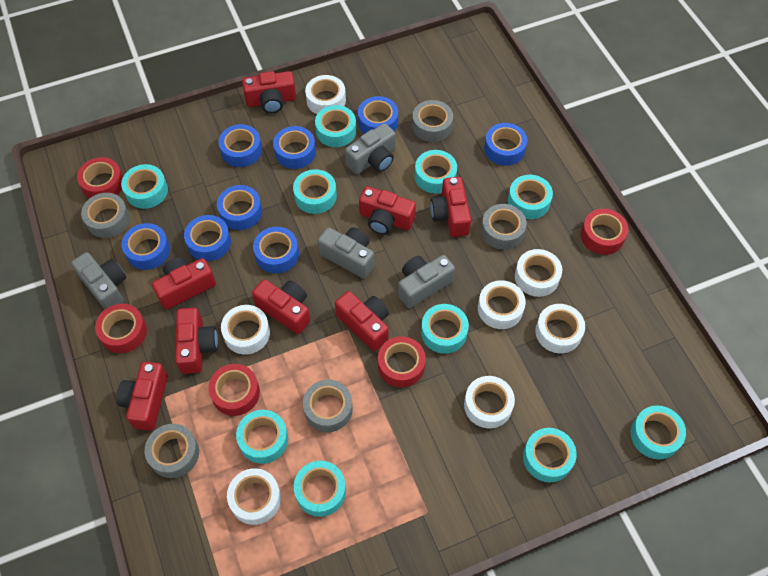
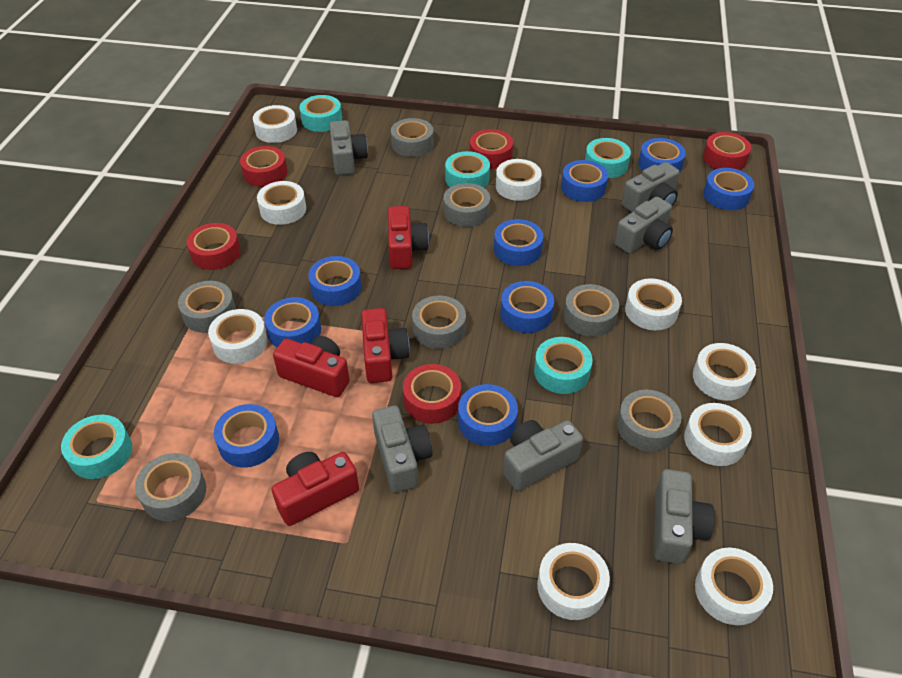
blue tape: 8 -> 9
grey camera: 4 -> 6
grey tape: 5 -> 7
red camera: 8 -> 4
turquoise tape: 10 -> 5
white tape: 7 -> 9

